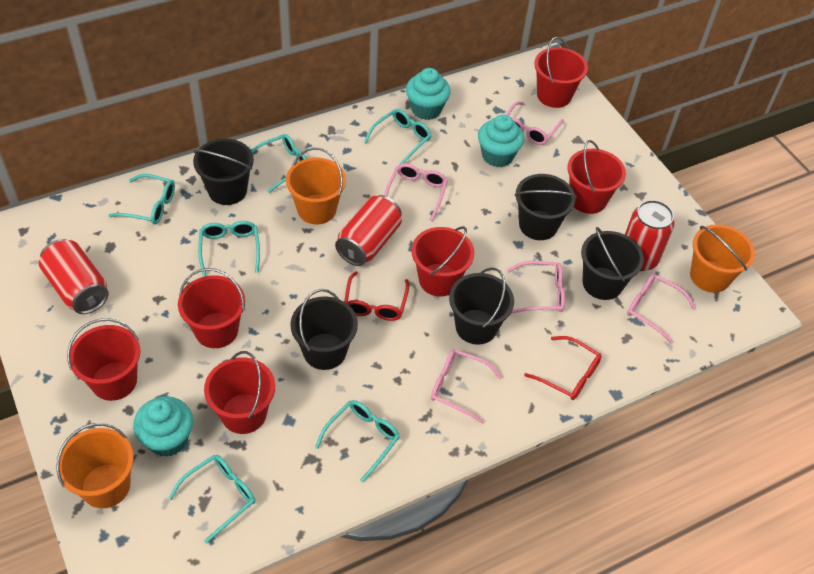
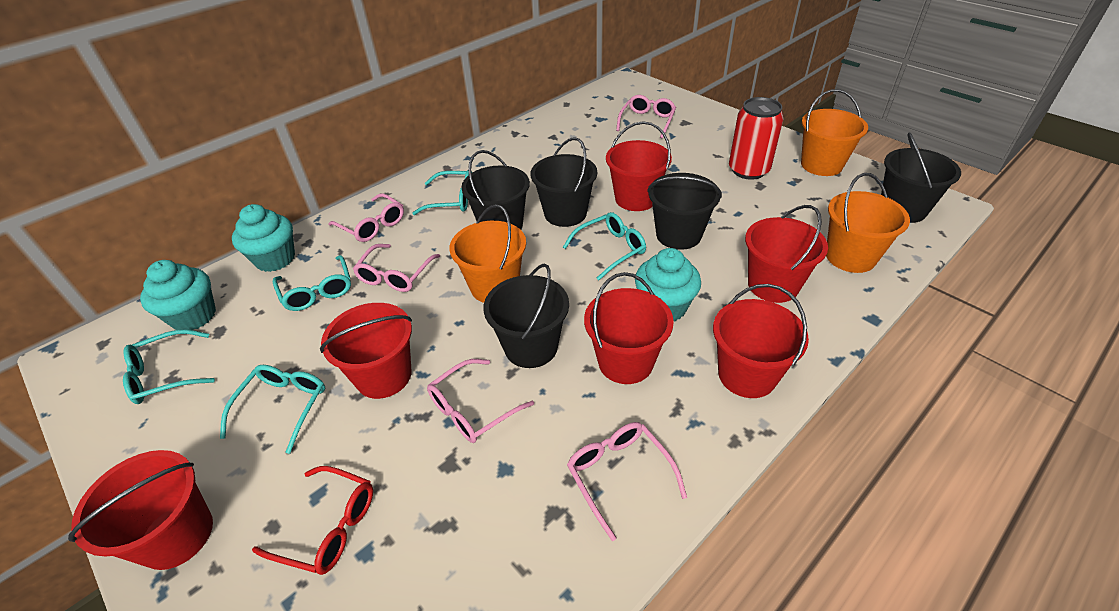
red can: 3 -> 1
red glasses: 2 -> 1
turquoise glasses: 6 -> 5

